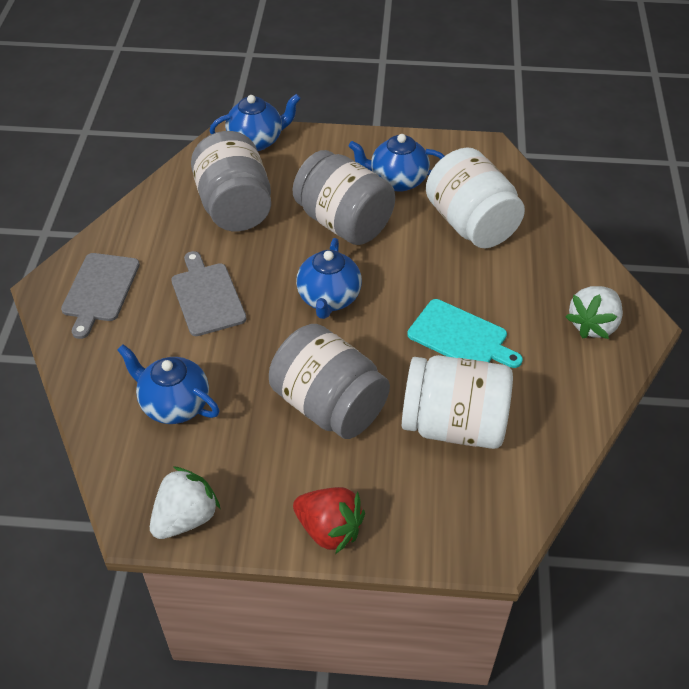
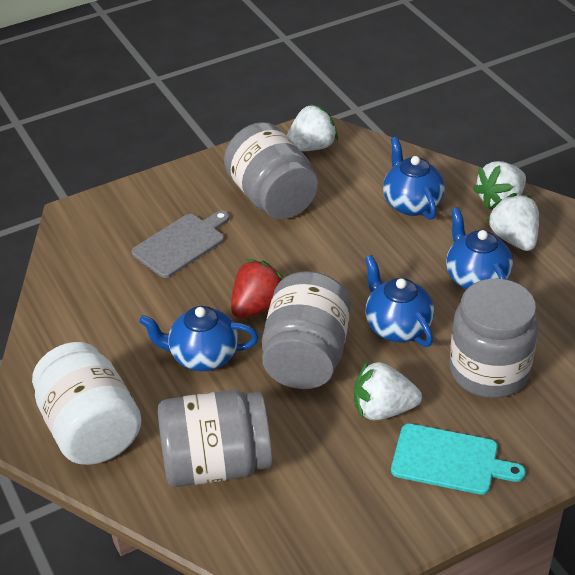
grey cutting board: 2 -> 1
grey jar: 3 -> 4
white jar: 2 -> 1
white strawberry: 2 -> 4

